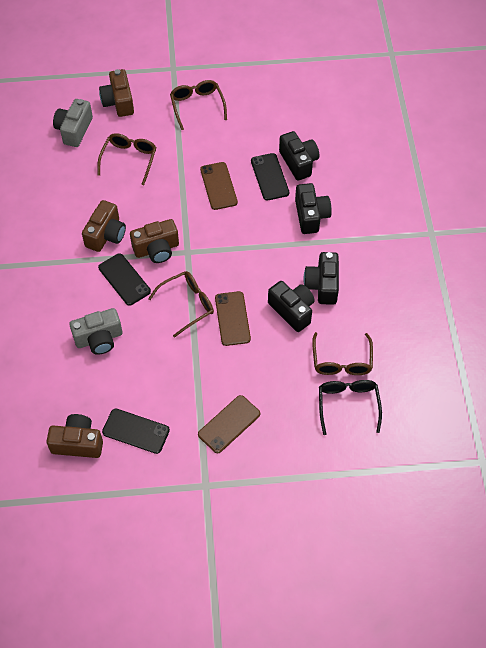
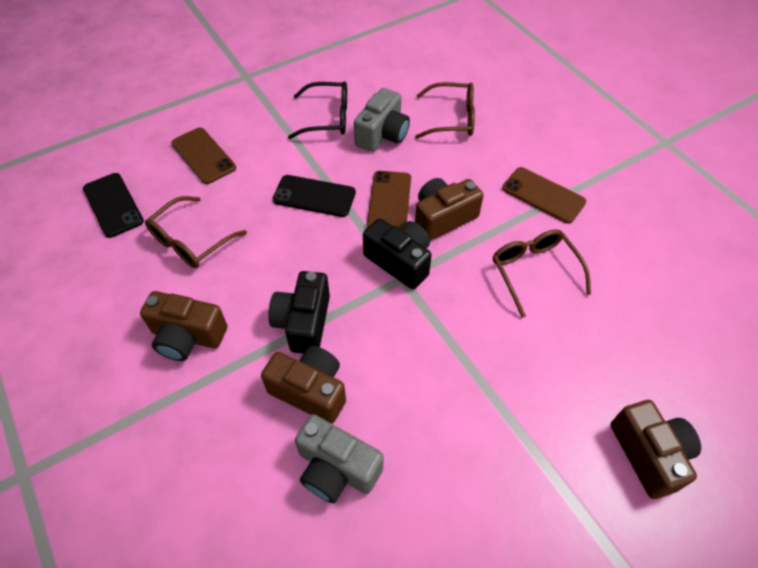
black camera: 4 -> 2
black phone: 3 -> 2
brown glasses: 4 -> 3

